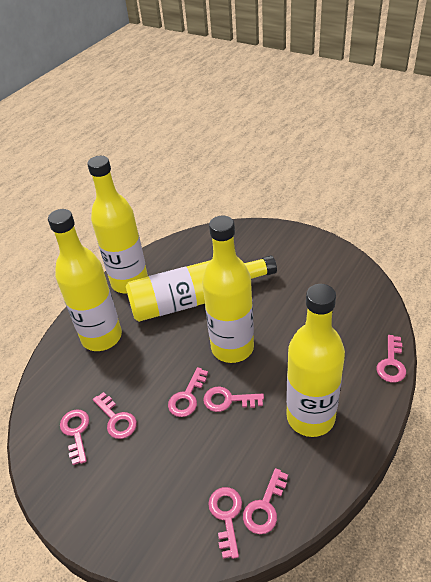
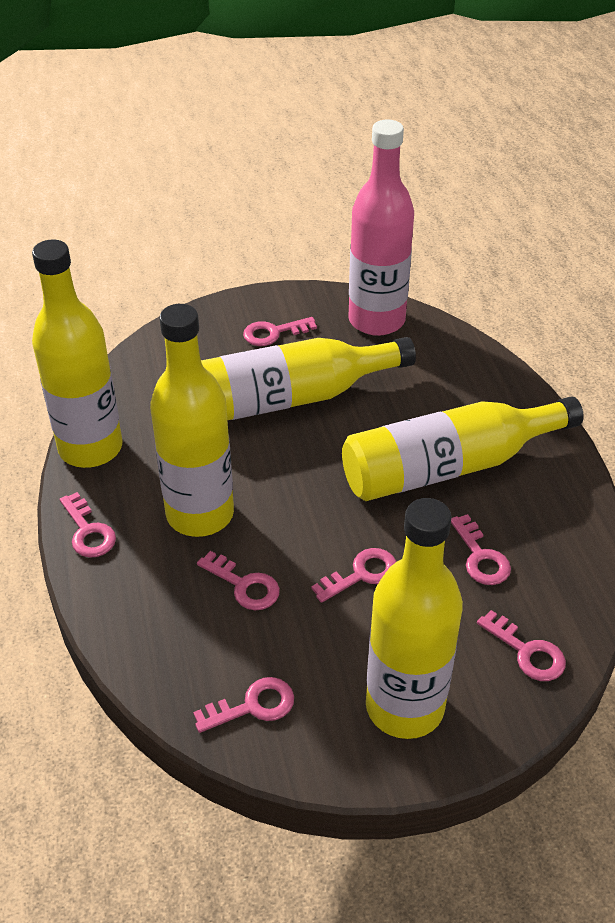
pink bottle: 0 -> 1

